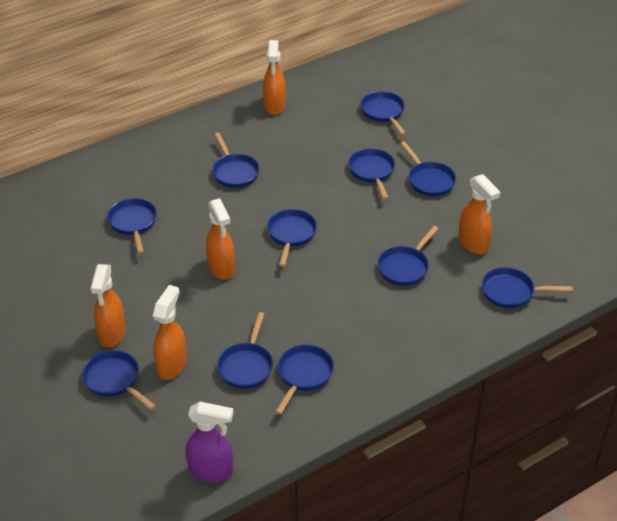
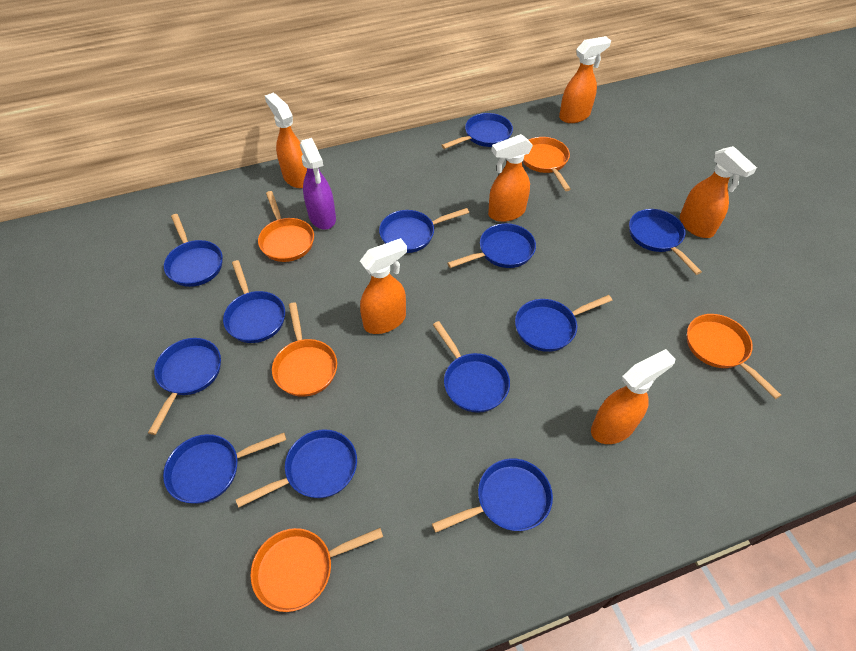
blue pan: 11 -> 12
orange pan: 0 -> 5
orange spray bottle: 5 -> 6

